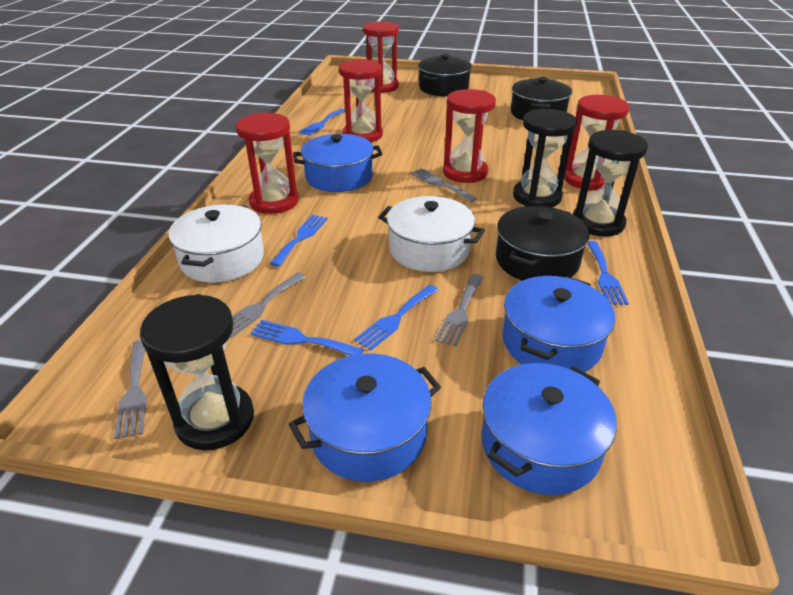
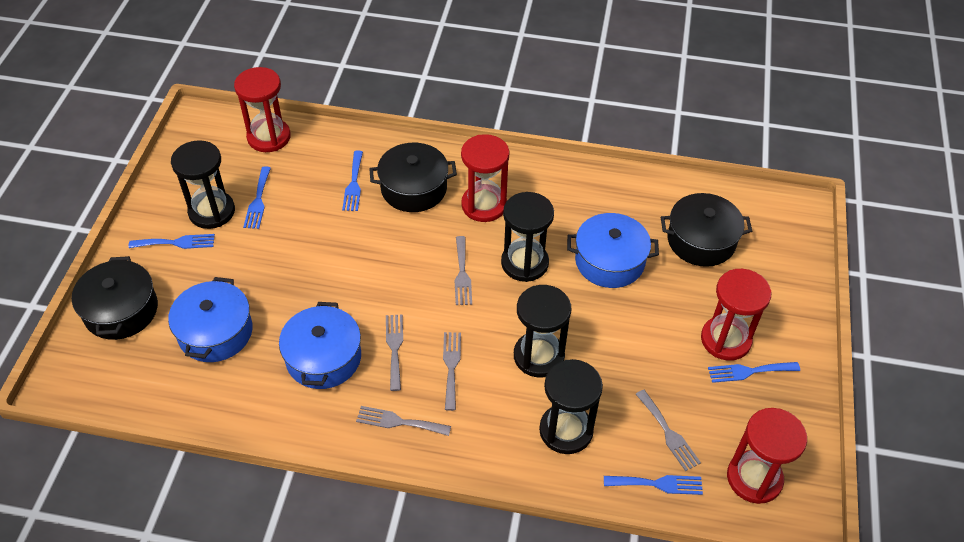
black hourglass: 3 -> 4
blue pot: 4 -> 3
grey fork: 4 -> 5
red hourglass: 5 -> 4
white pot: 2 -> 0

